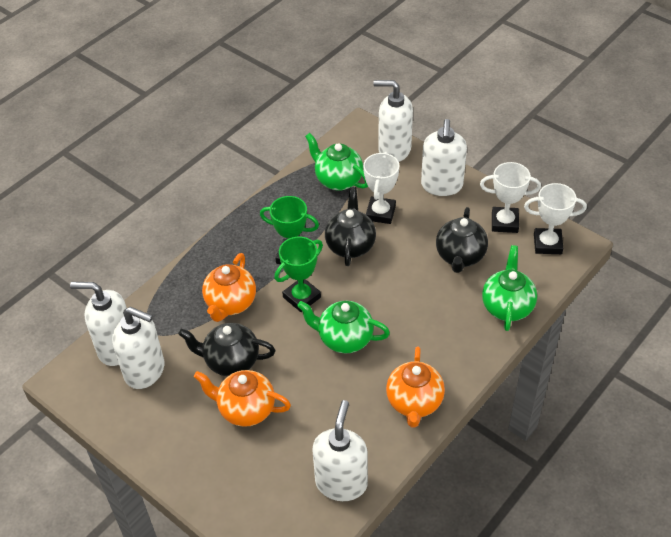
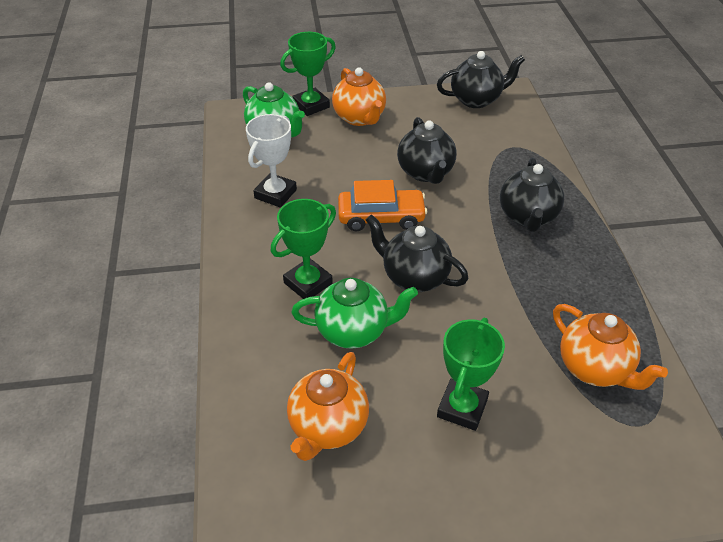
black teapot: 3 -> 4
green teapot: 3 -> 2
green trophy: 2 -> 3
orange car: 0 -> 1
white soap dispenser: 5 -> 0
white trophy: 3 -> 1

